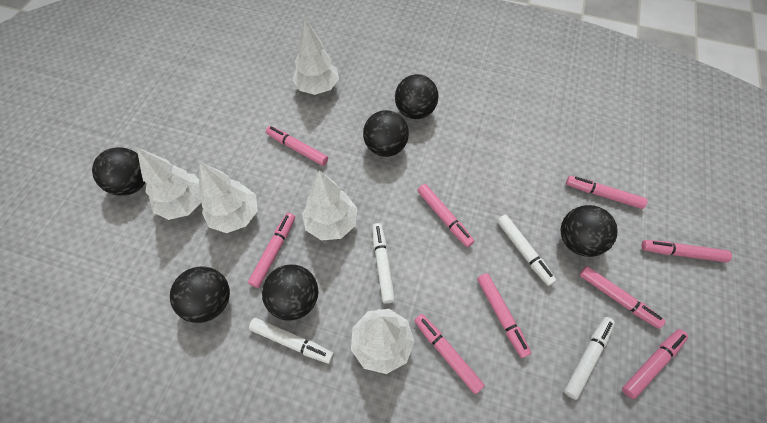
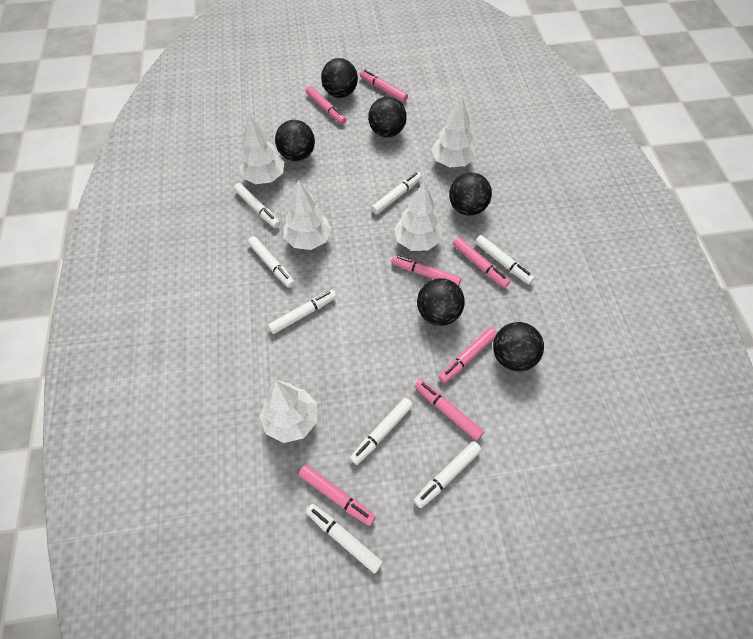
pink marker: 9 -> 7
white marker: 4 -> 8

